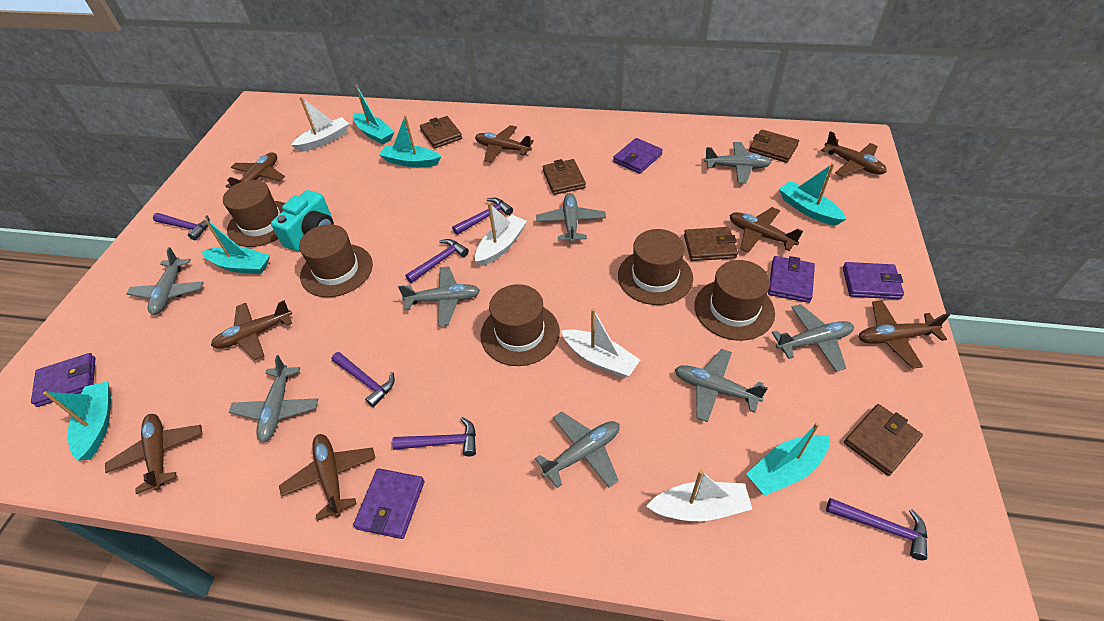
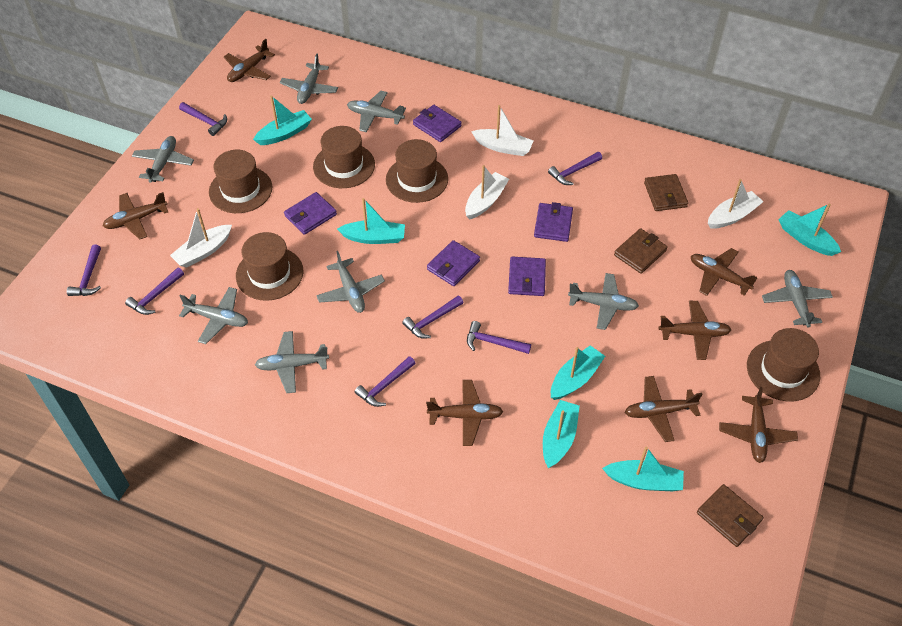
brown plane: 8 -> 7
brown wallet: 5 -> 3
purple hammer: 6 -> 7
turquoise camera: 1 -> 0

